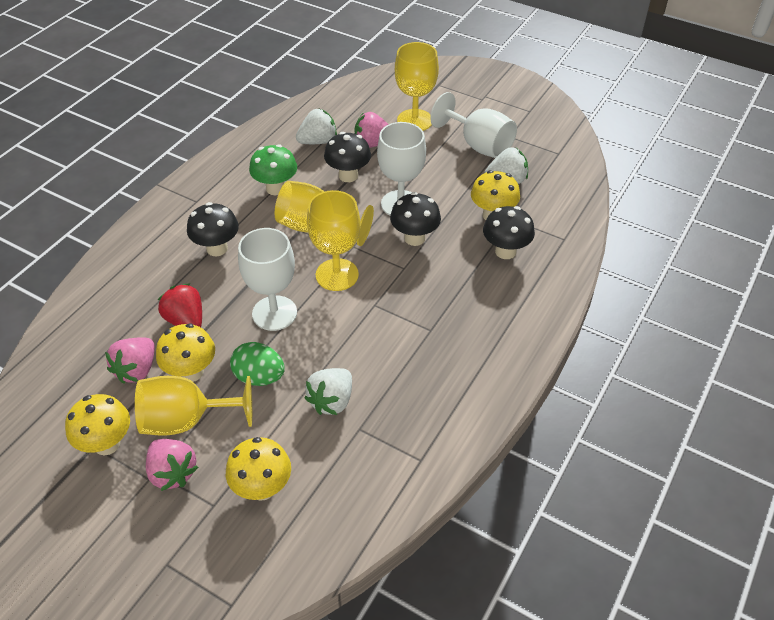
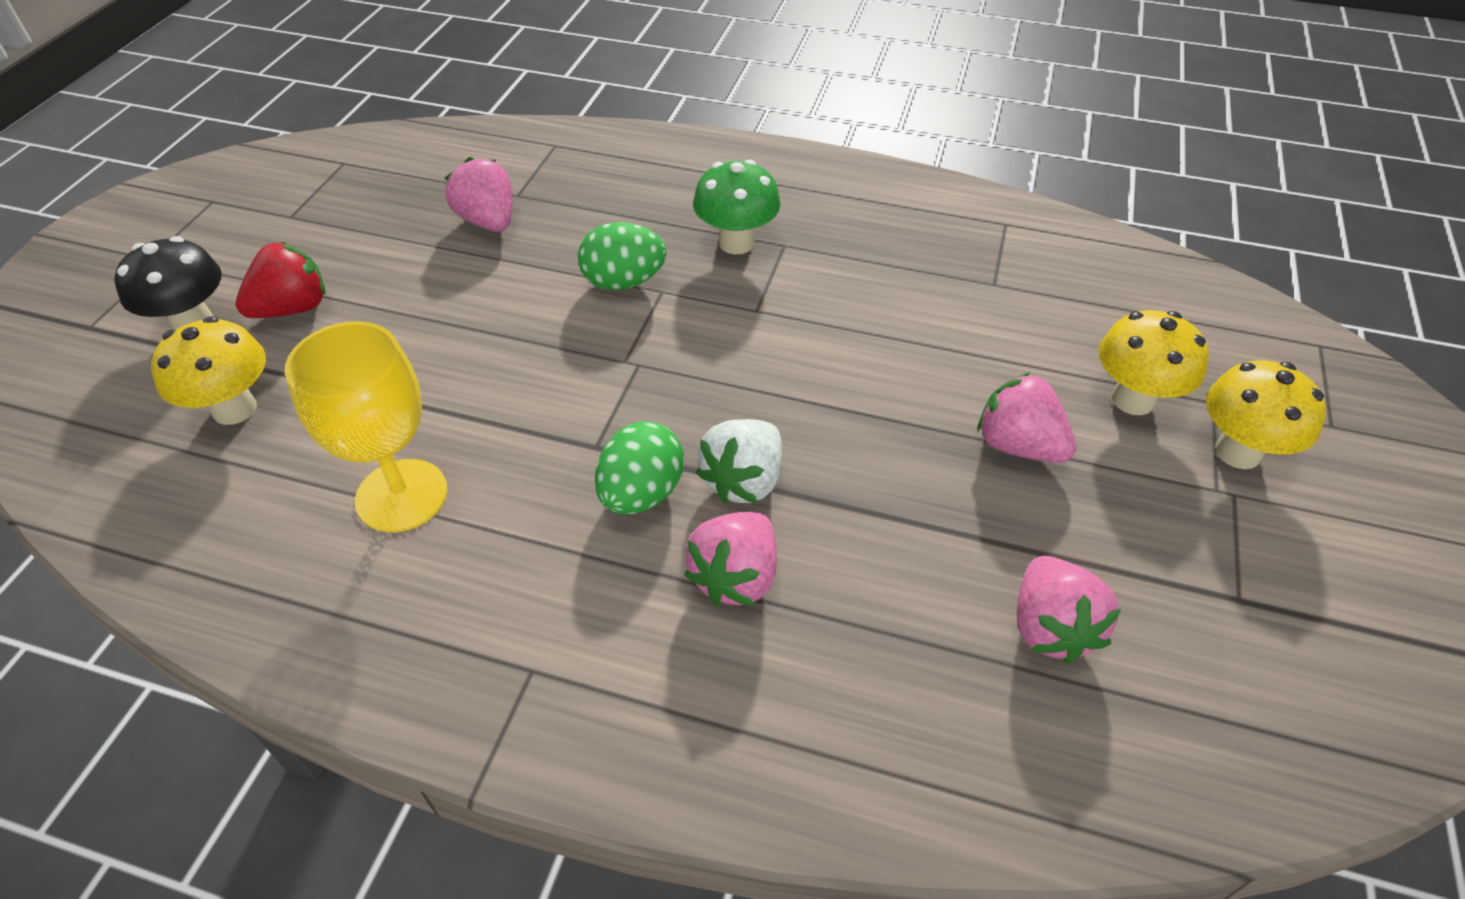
black mushroom: 4 -> 1
green egg: 1 -> 2
pink strawberry: 3 -> 4
white goblet: 3 -> 0
white strawberry: 3 -> 1
yellow goblet: 4 -> 1
yellow mushroom: 4 -> 3

